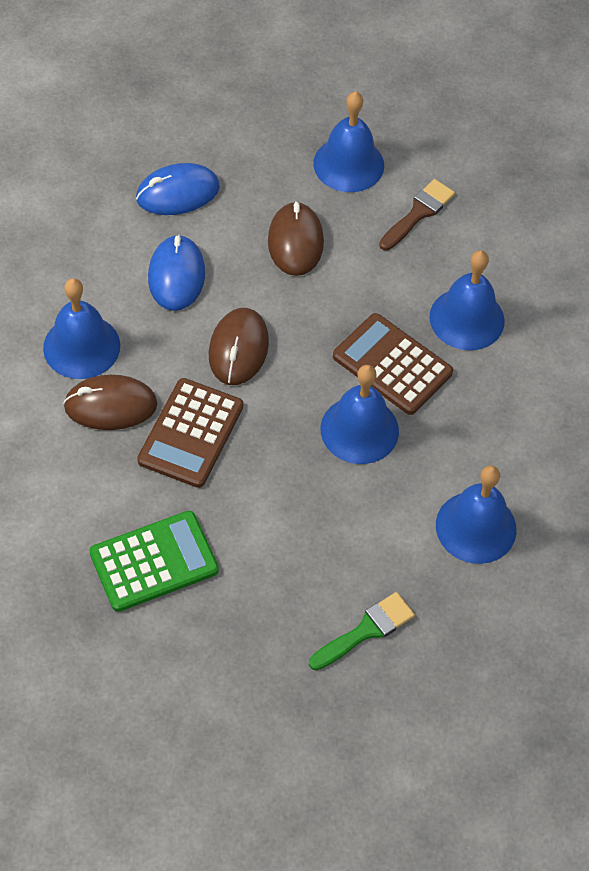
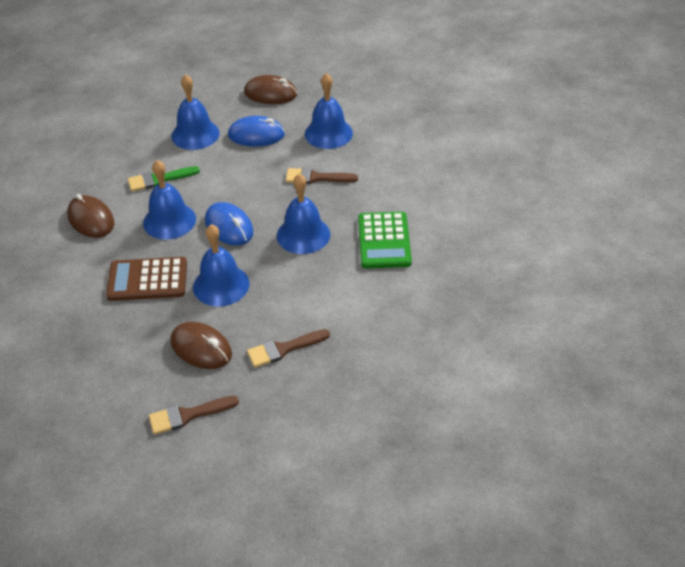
brown brush: 1 -> 3
brown calculator: 2 -> 1

